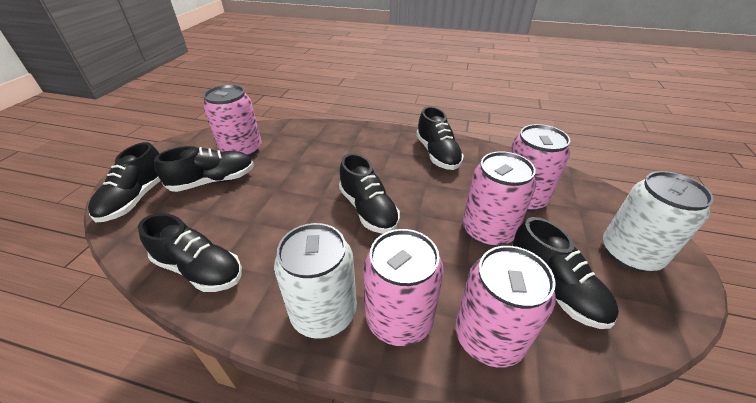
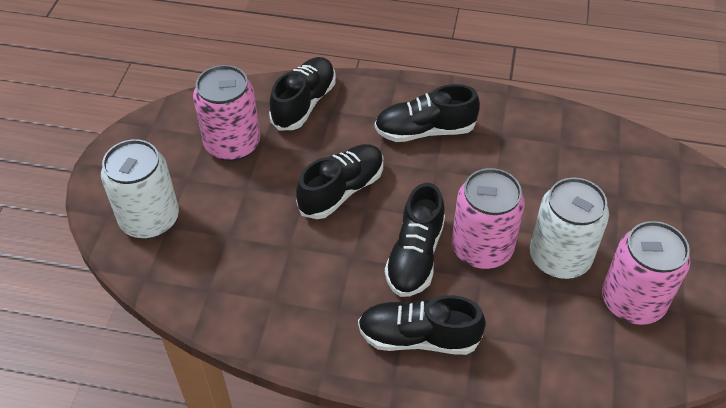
black shoe: 6 -> 5
pink can: 5 -> 3

